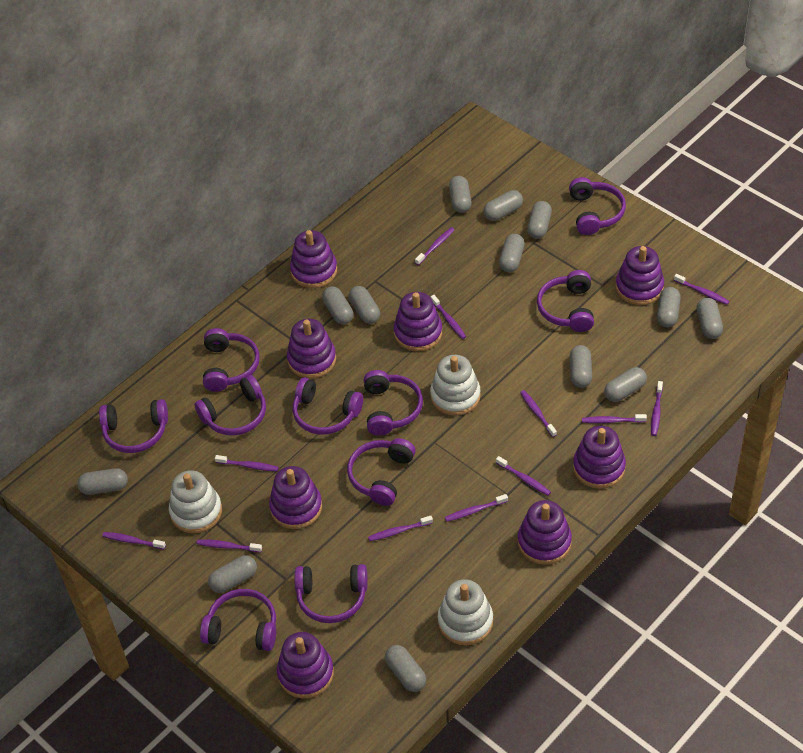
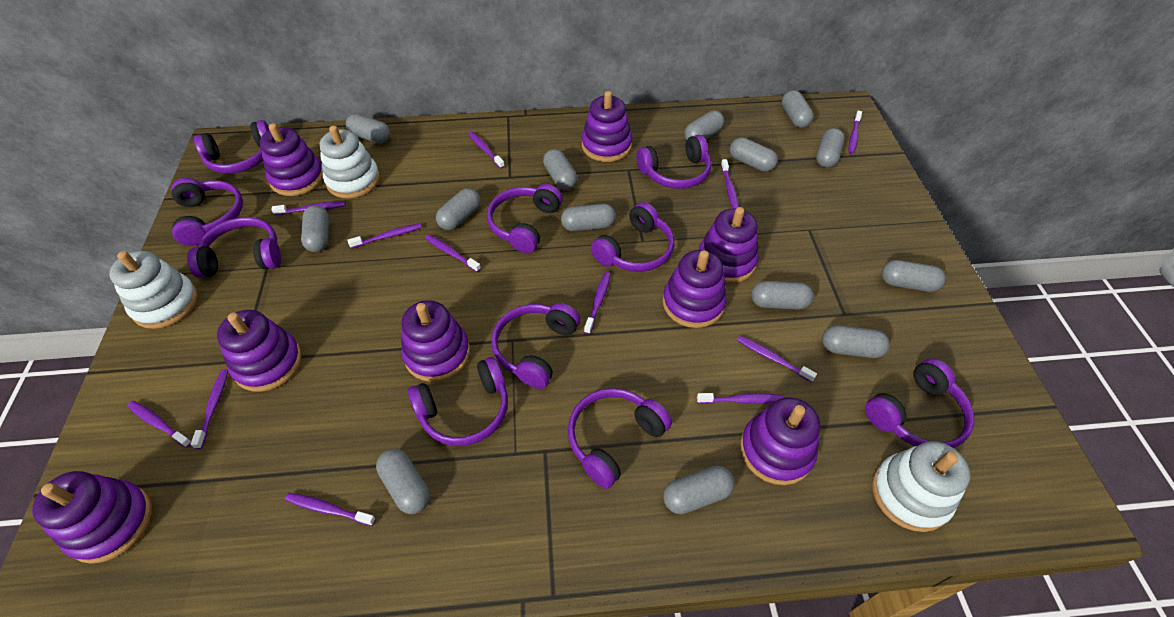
grey capsule: 13 -> 14

